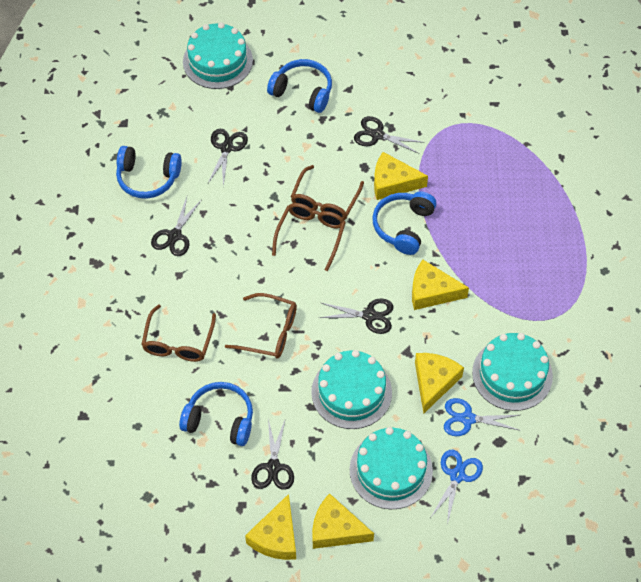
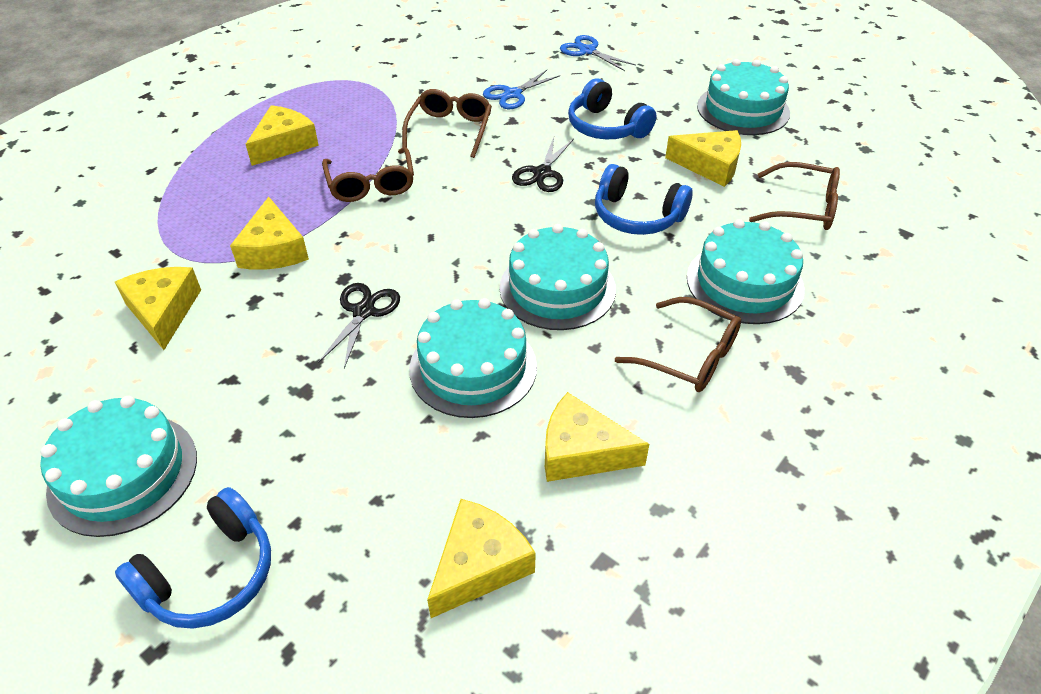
black scissors: 5 -> 2
blue headphones: 4 -> 3
turquoise cake: 4 -> 5
yellow cheese: 5 -> 6

